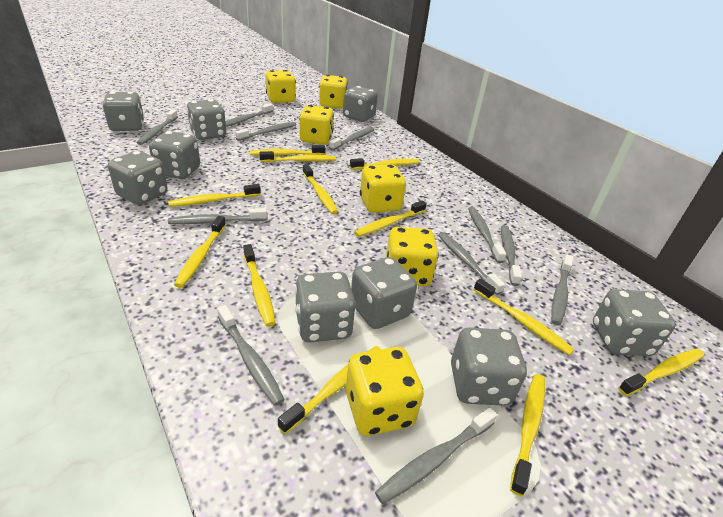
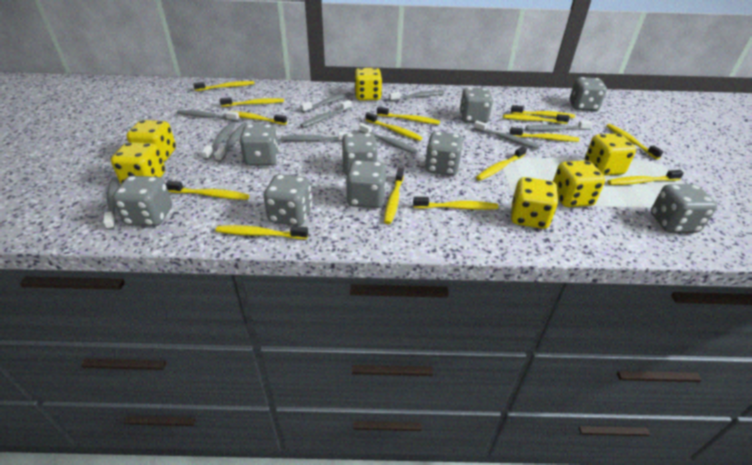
yellow toothbrush: 12 -> 15

